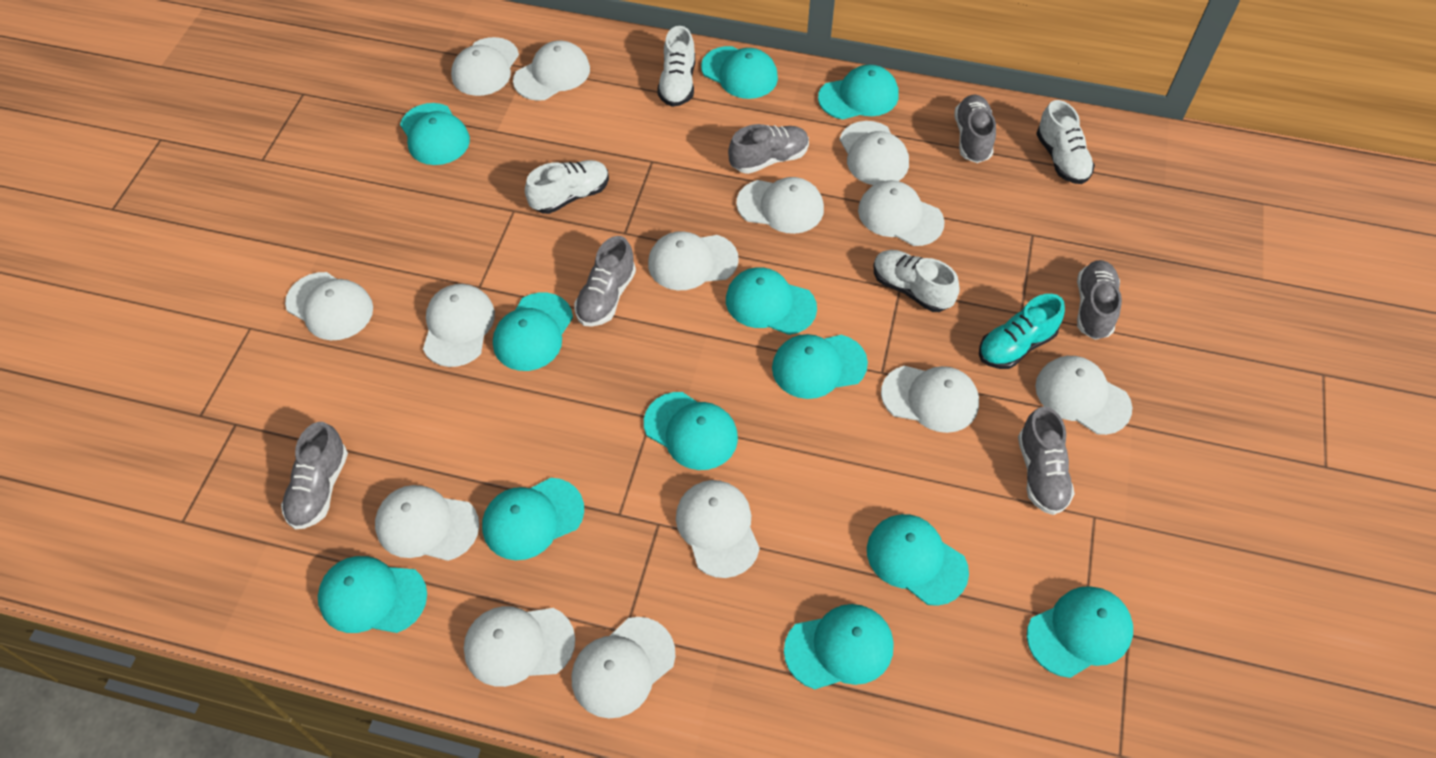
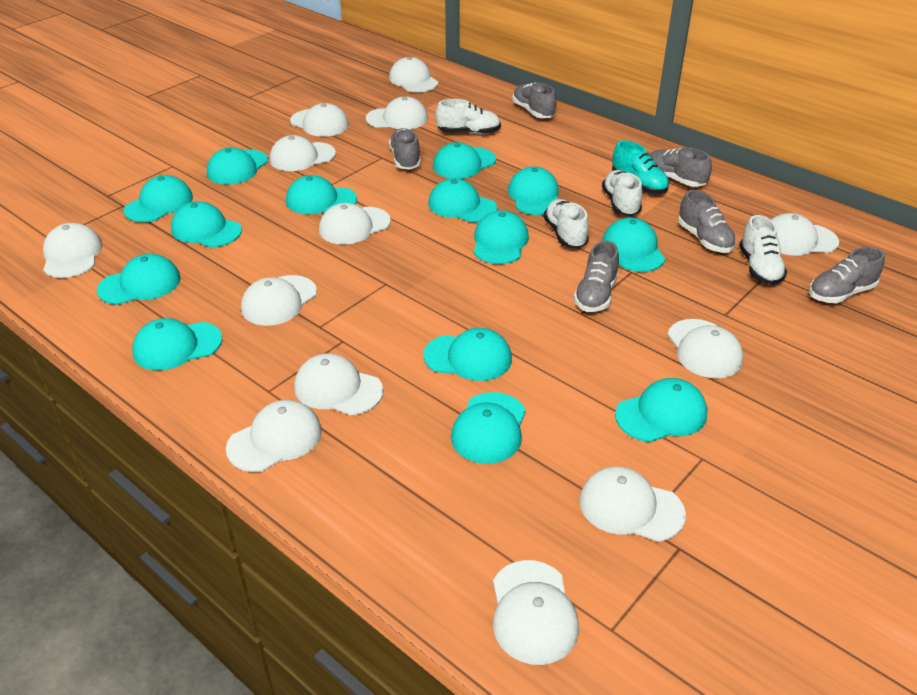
turquoise cap: 12 -> 14
white cap: 14 -> 13

